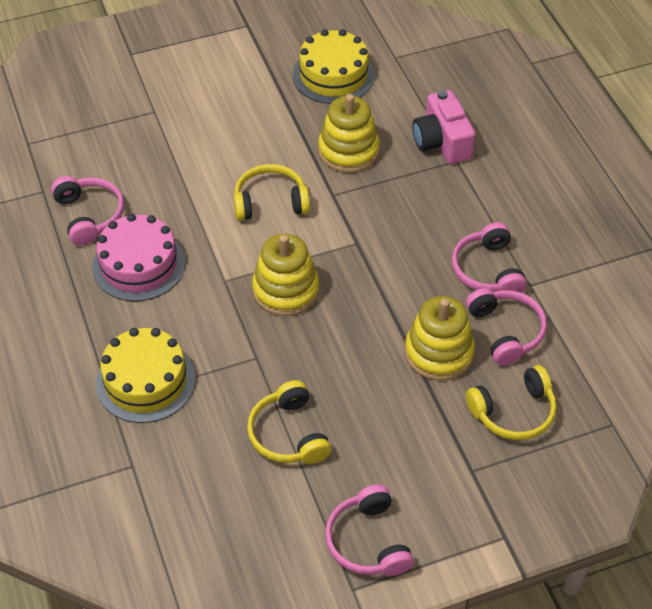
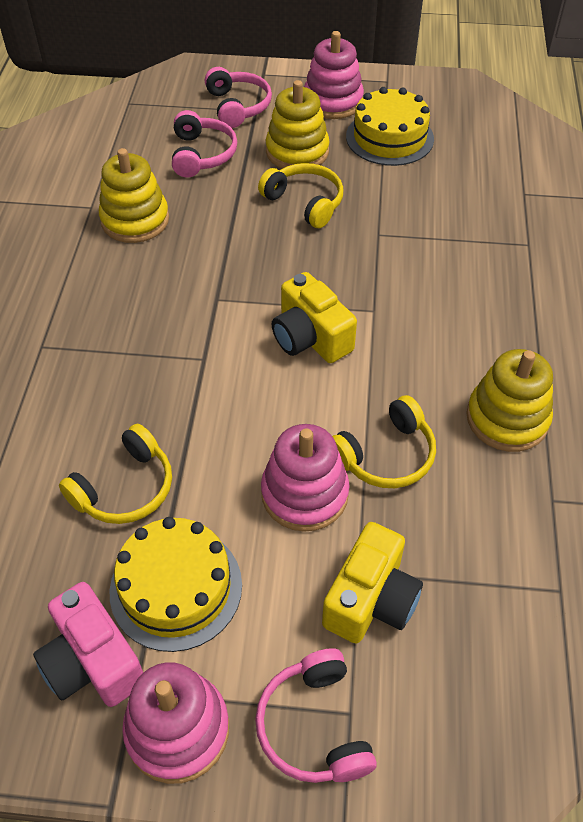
pink cake: 1 -> 0
pink headphones: 4 -> 3
pink stacking toy: 0 -> 3
yellow camera: 0 -> 2

